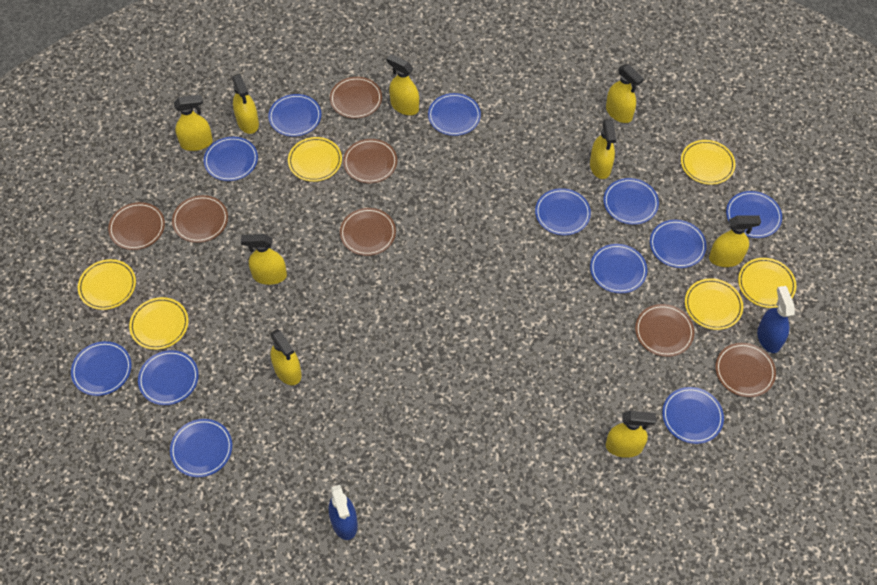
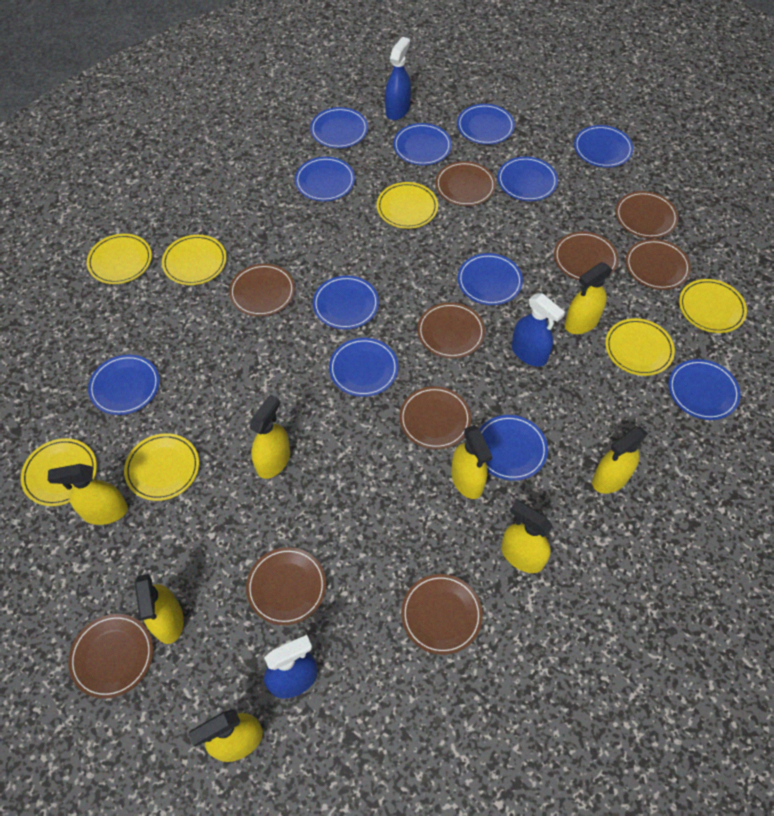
blue spray bottle: 2 -> 3
brown plate: 7 -> 10
yellow plate: 6 -> 7
yellow spray bottle: 9 -> 8

